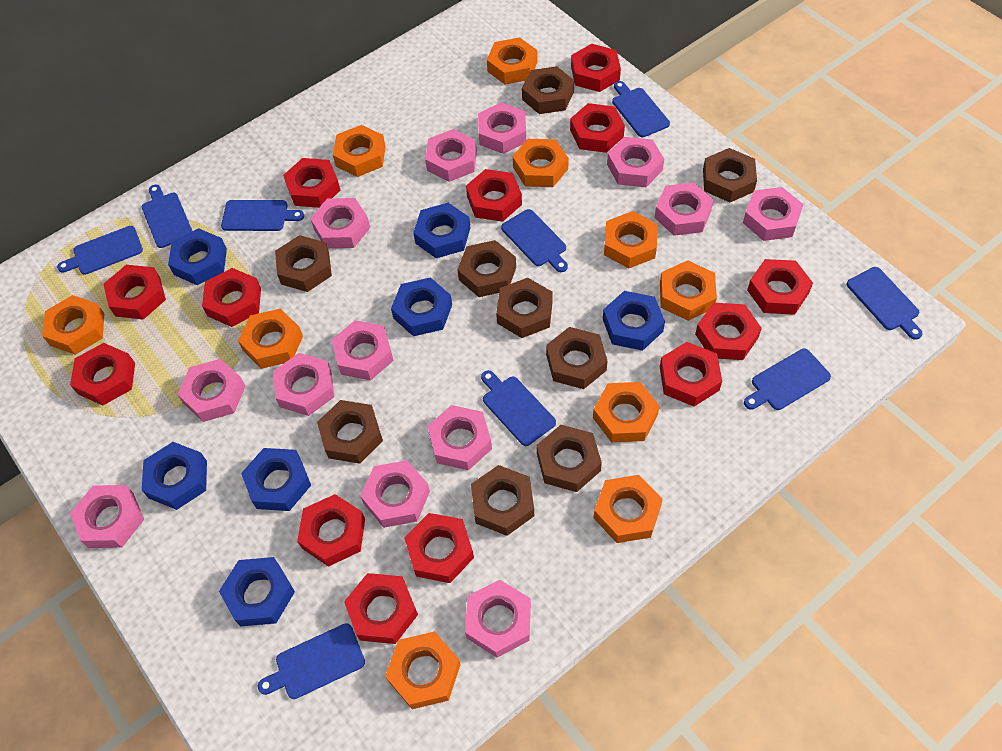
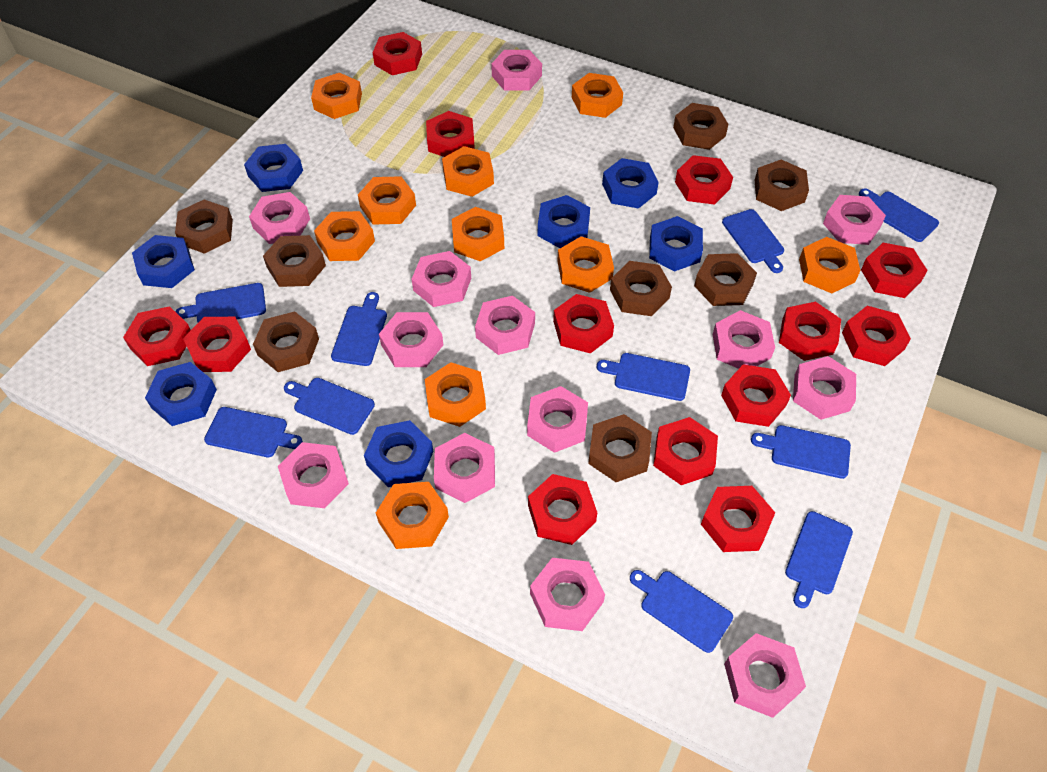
blue cutting board: 9 -> 10
brown nut: 9 -> 8

